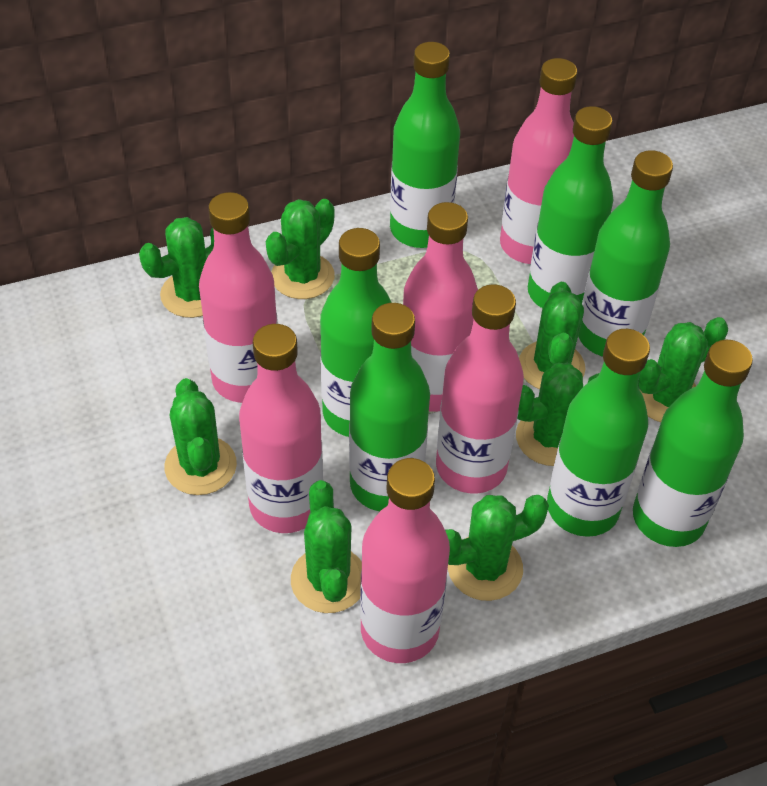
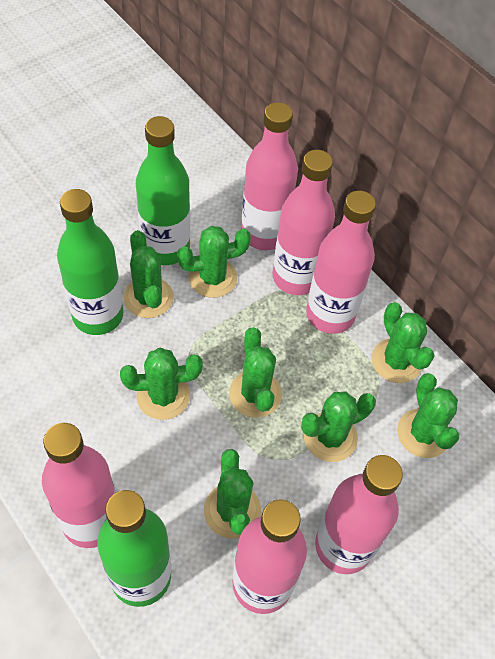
green bottle: 7 -> 3

